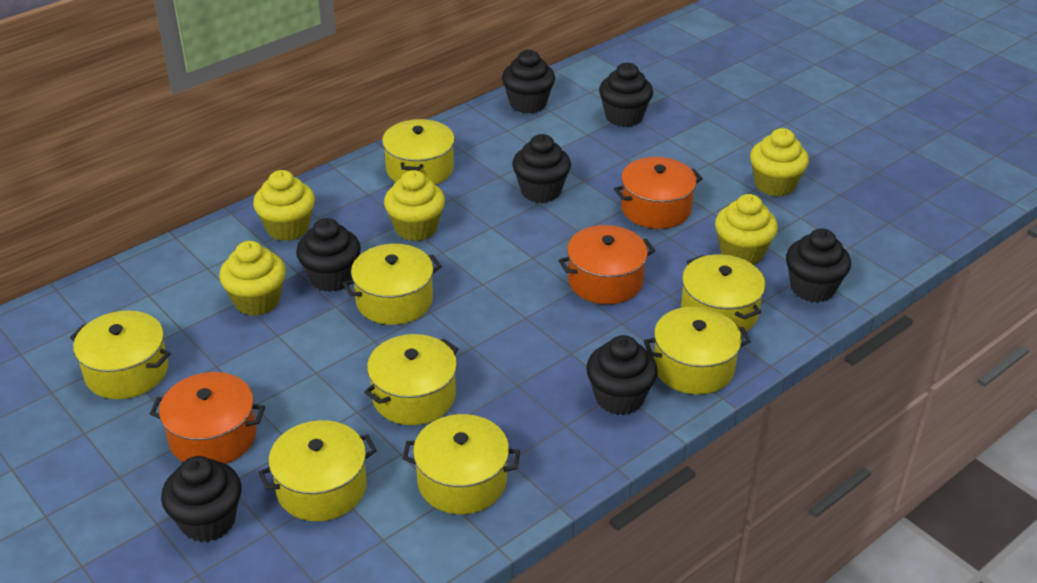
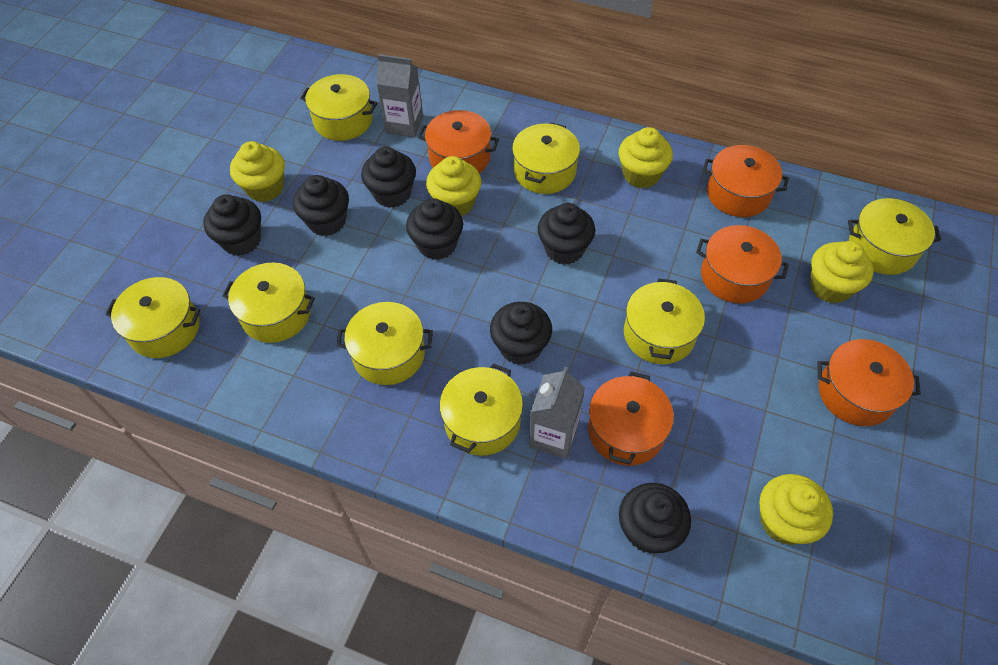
grey carton: 0 -> 2
orange pot: 3 -> 5

